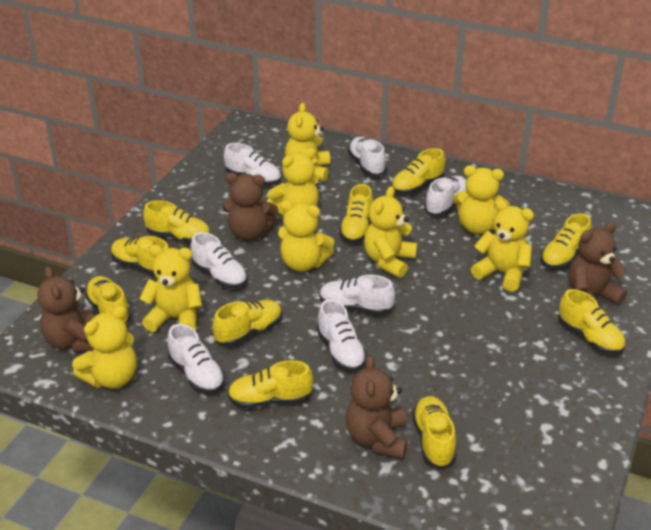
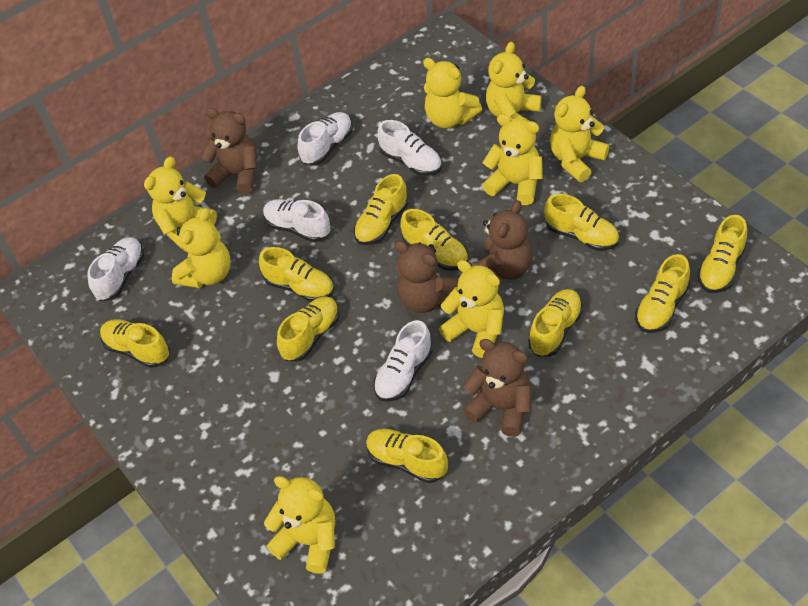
white shoe: 7 -> 5

